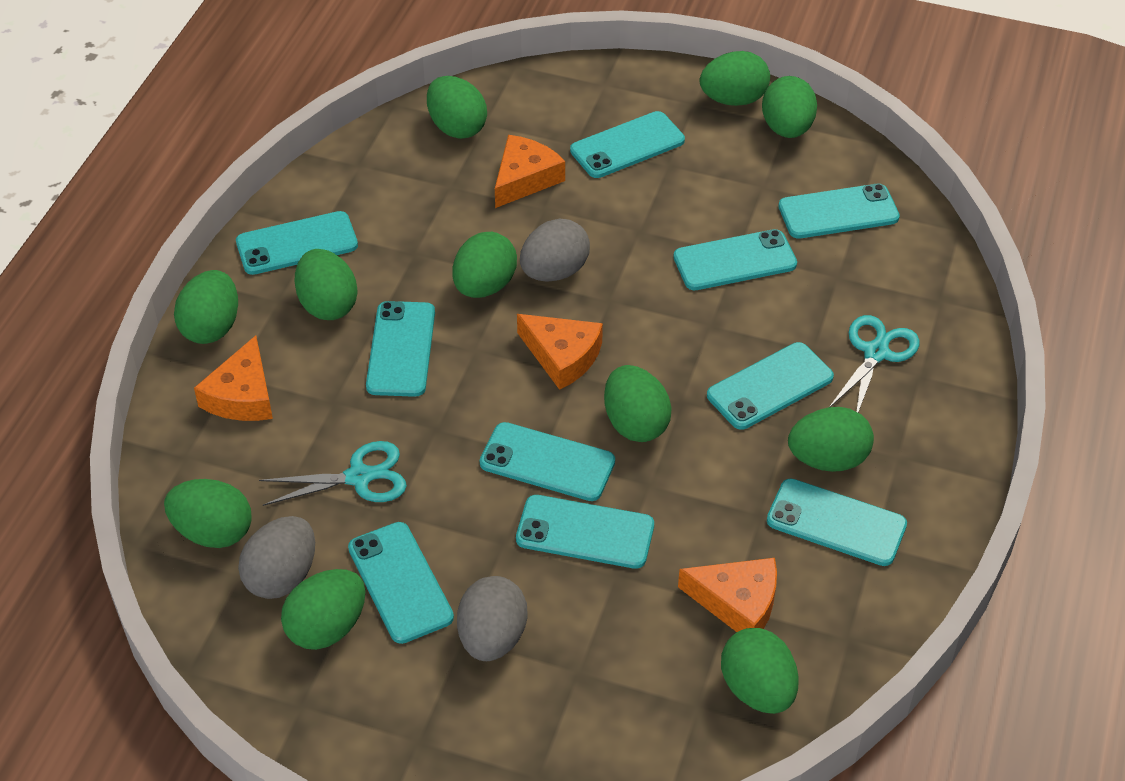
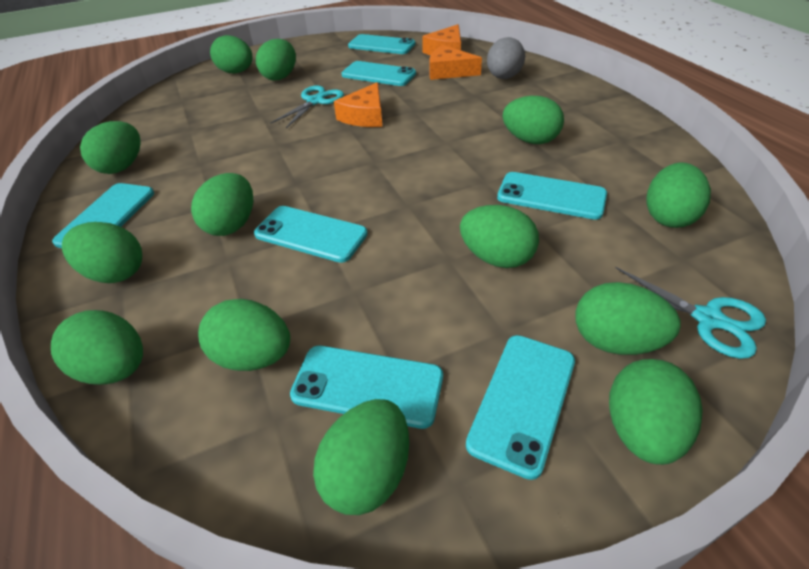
green egg: 11 -> 13
grey egg: 3 -> 1
orange cheese: 4 -> 3
turquoise phone: 10 -> 7

